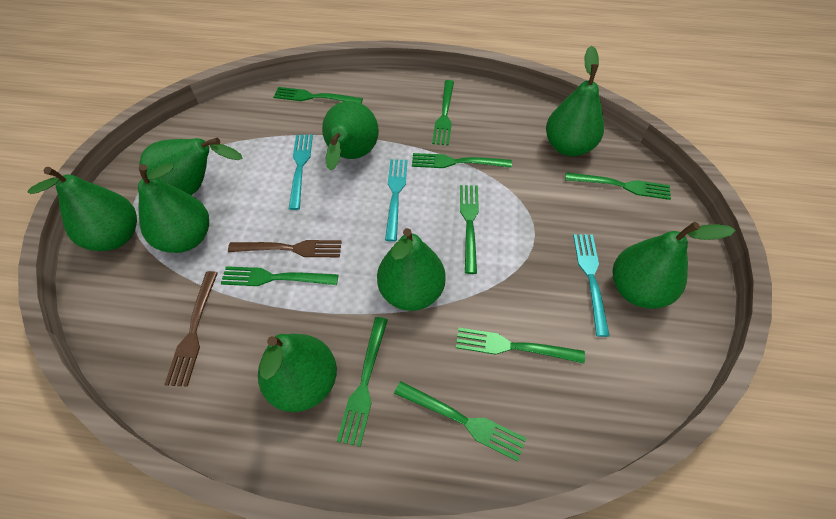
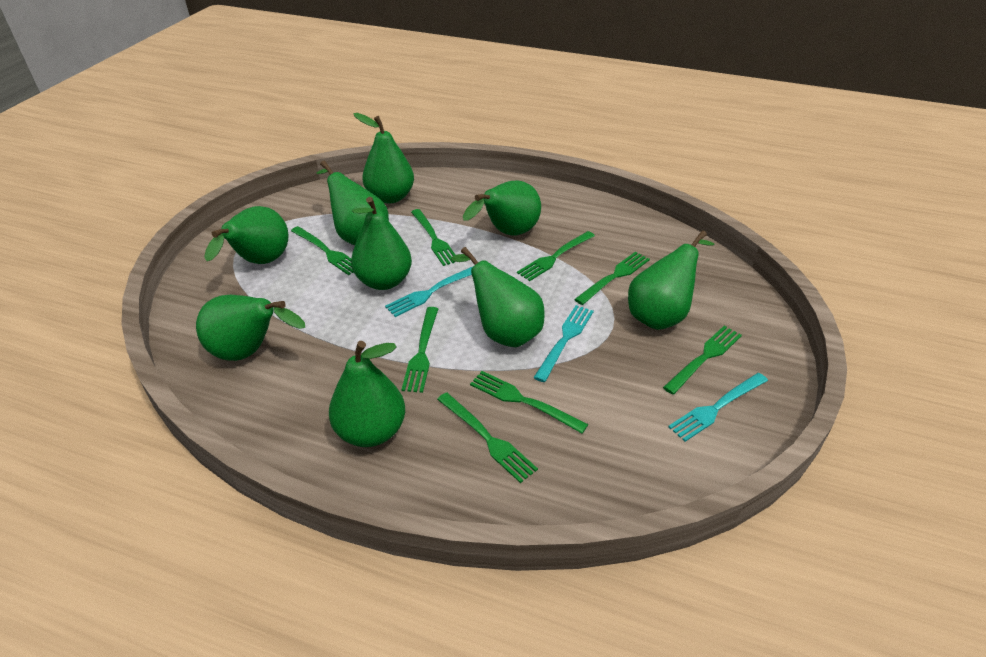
brown fork: 2 -> 0
green fork: 9 -> 8
green pear: 8 -> 9

